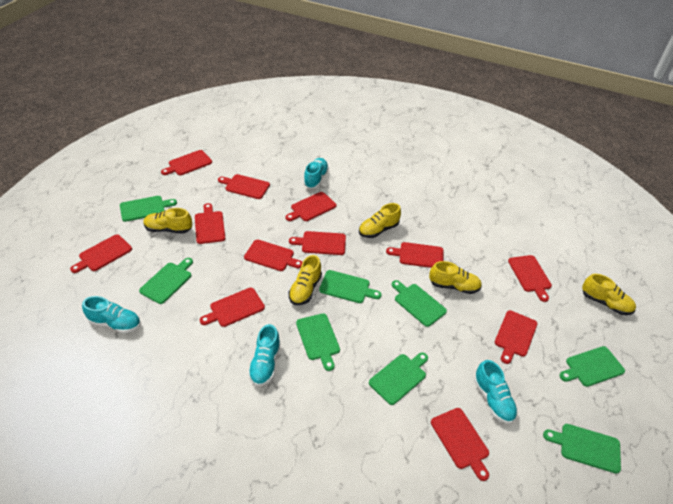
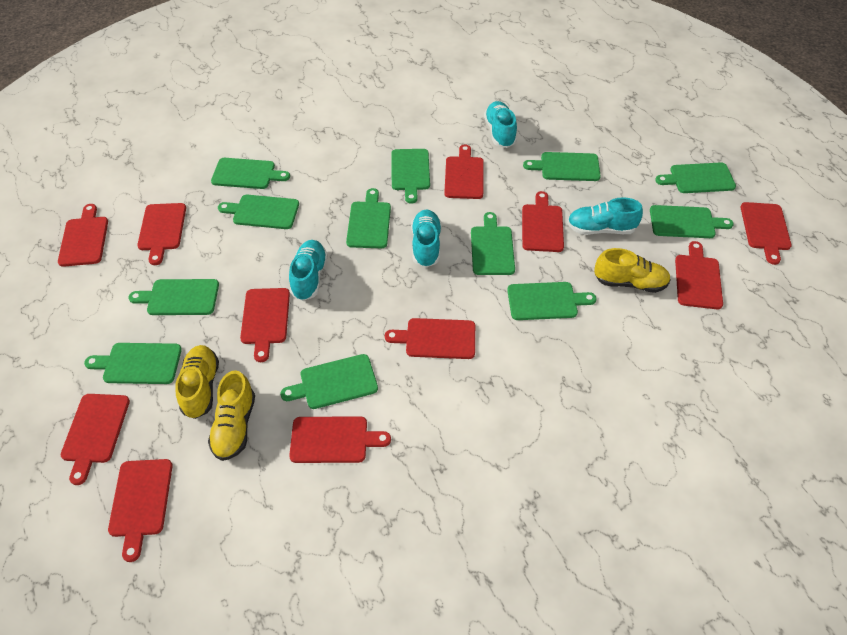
green cutting board: 8 -> 12
red cutting board: 12 -> 11
yellow shoe: 5 -> 3

